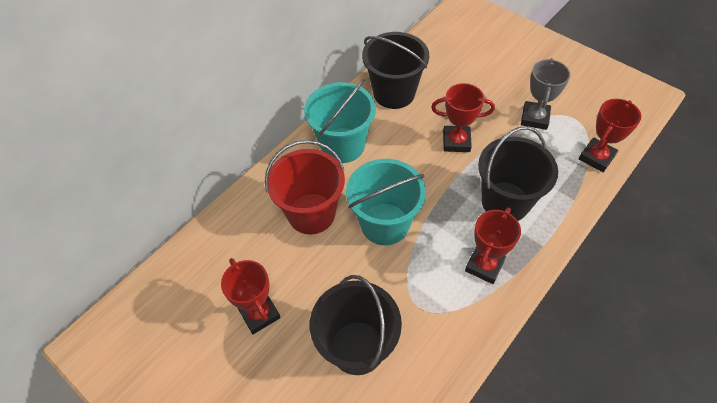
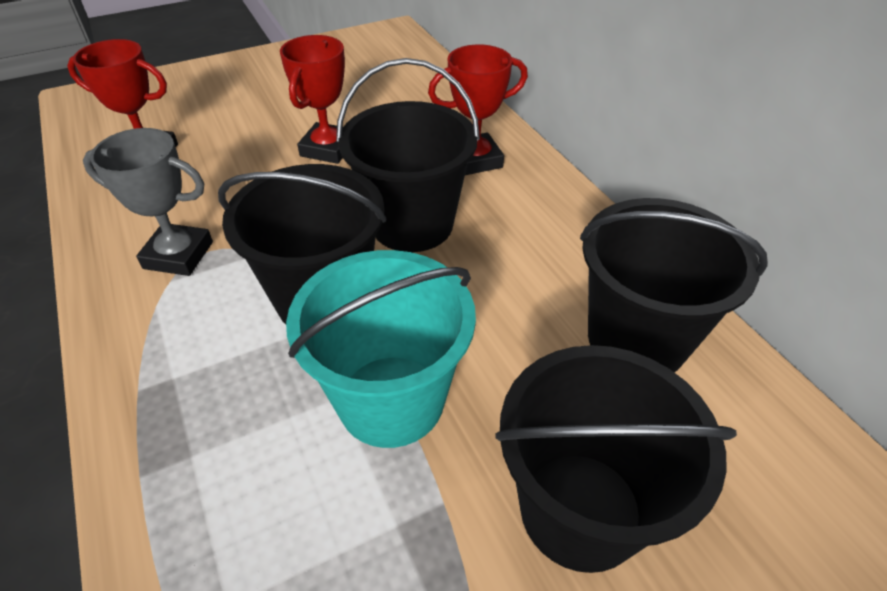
black bucket: 3 -> 4
red bucket: 1 -> 0
red trophy: 4 -> 3
turquoise bucket: 2 -> 1

